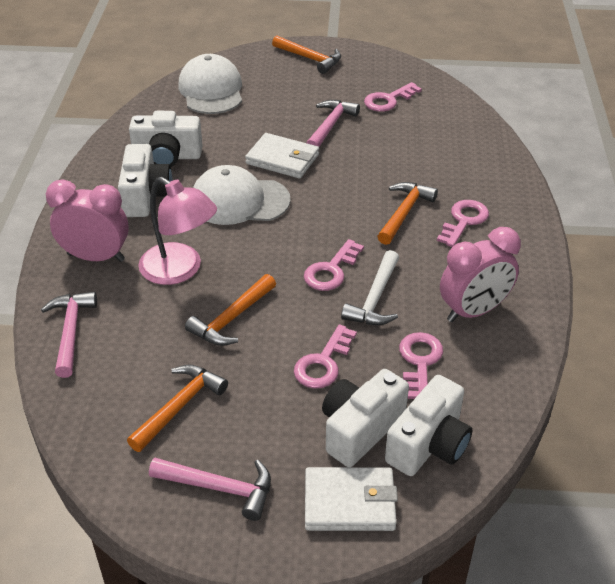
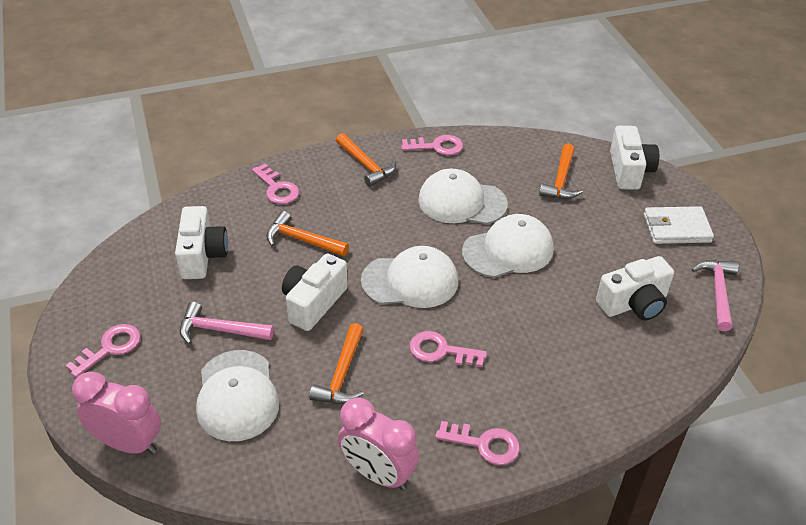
pink hammer: 3 -> 2
pink lamp: 1 -> 0
white cap: 2 -> 4
white hammer: 1 -> 0
white wallet: 2 -> 1

